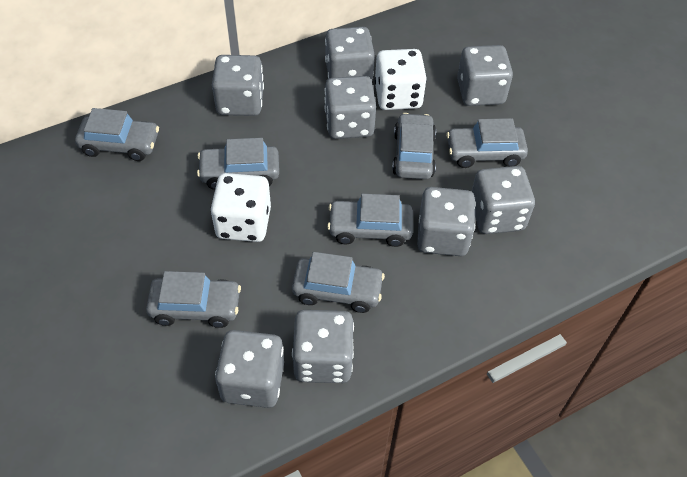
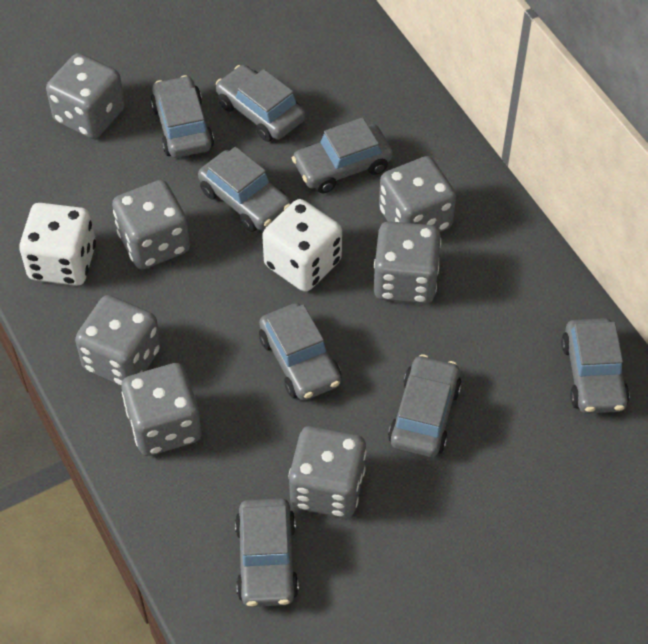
grey car: 7 -> 8
grey dice: 8 -> 7

